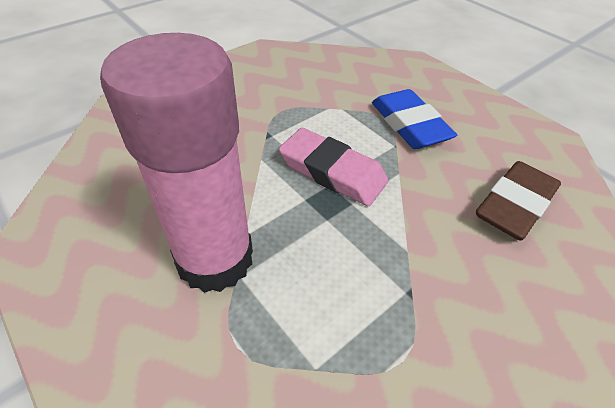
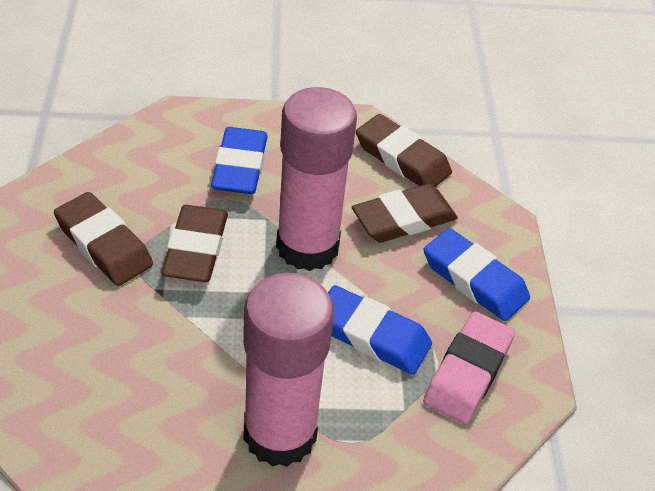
blue eraser: 1 -> 3
brown eraser: 1 -> 4
pink glue stick: 1 -> 2

